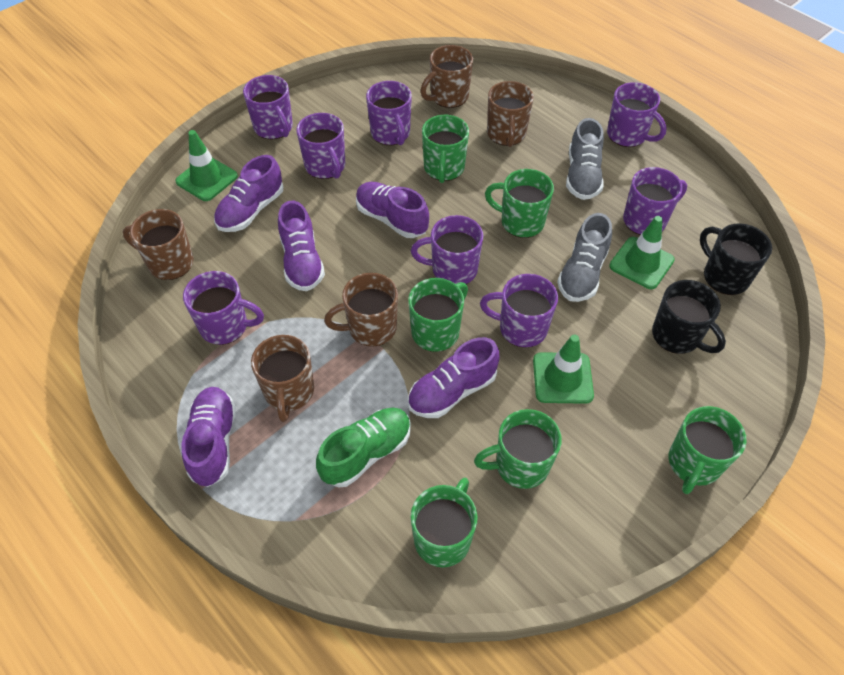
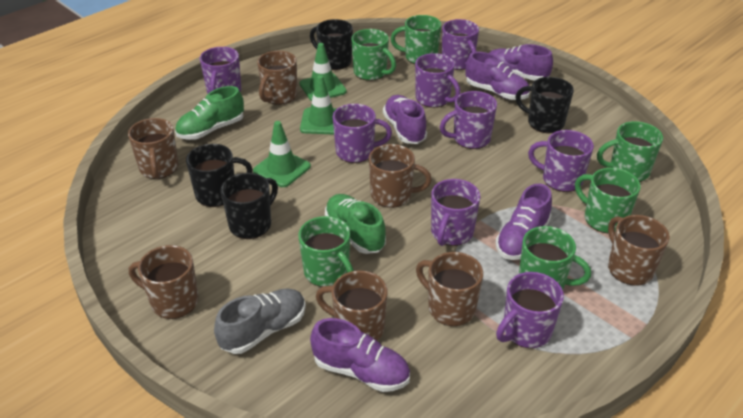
black mug: 2 -> 4
brown mug: 5 -> 7
green shoe: 1 -> 2
grey shoe: 2 -> 1

